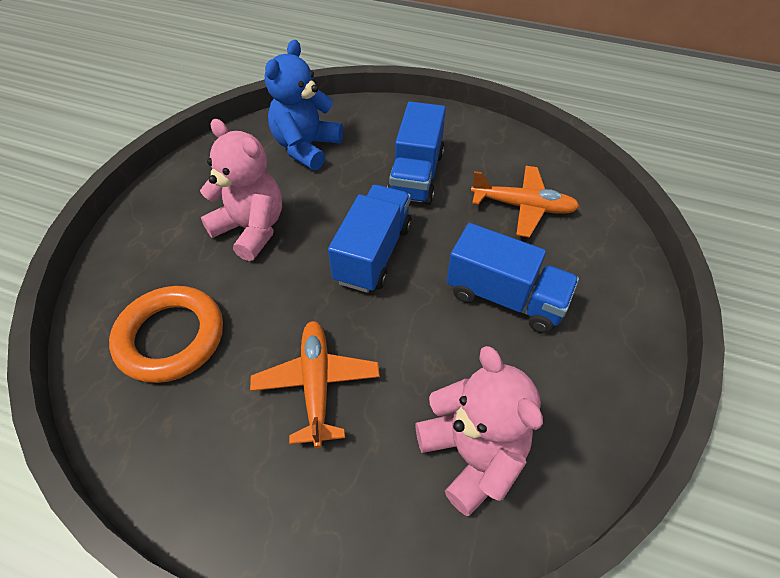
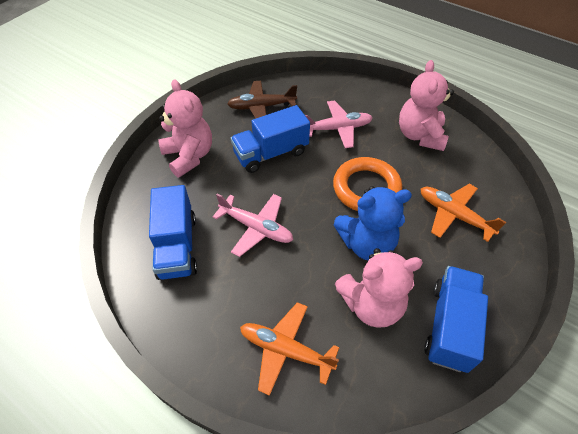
brown plane: 0 -> 1
pink plane: 0 -> 2
pink teddy bear: 2 -> 3

